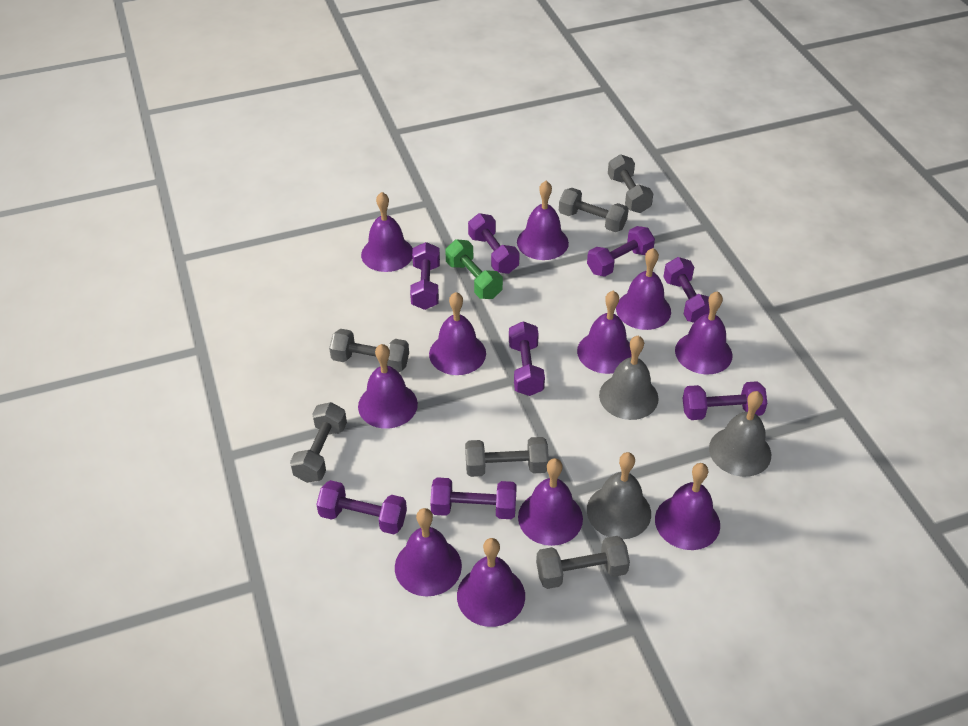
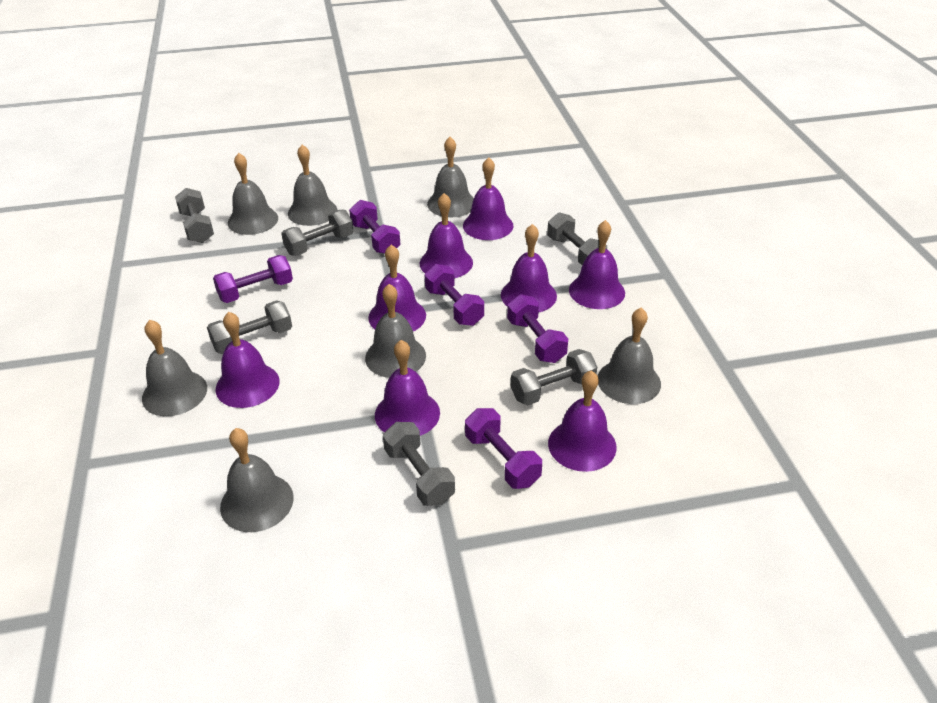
green dumbbell: 1 -> 0
grey bell: 3 -> 7
purple bell: 11 -> 8
purple dumbbell: 8 -> 5

